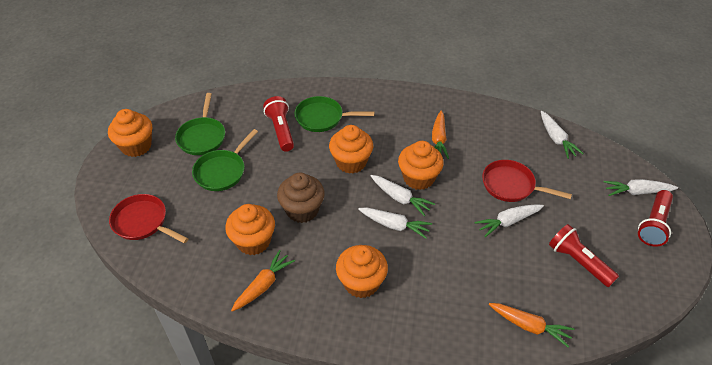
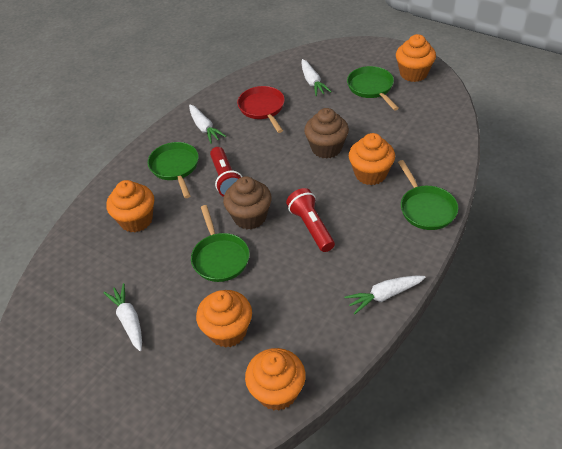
brown cupcake: 1 -> 2
green pan: 3 -> 4
orange carrot: 3 -> 0
red flashlight: 3 -> 2
red pan: 2 -> 1
white carrot: 5 -> 4

